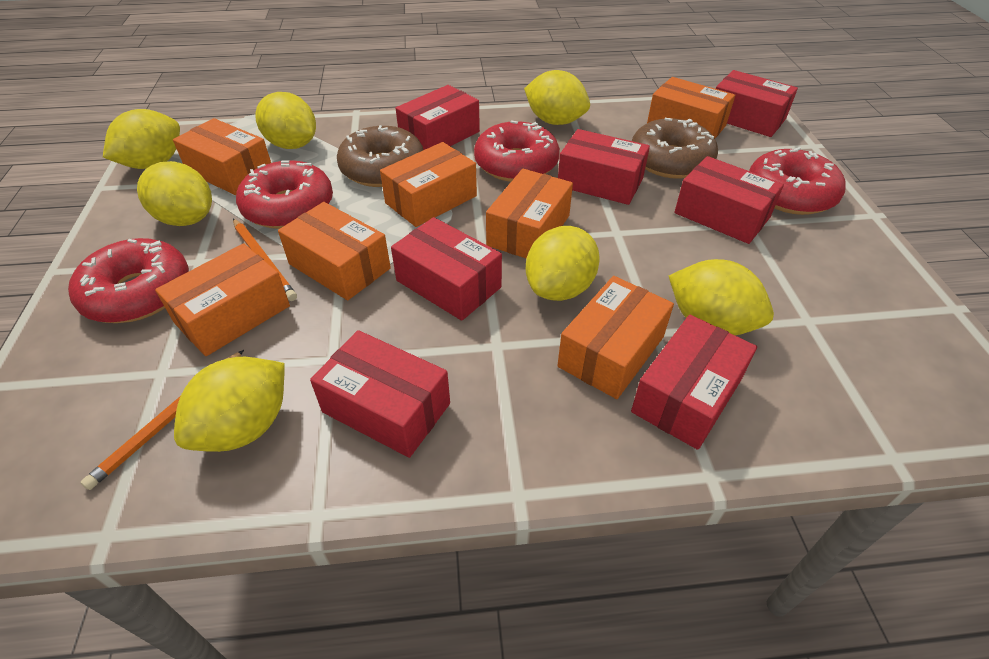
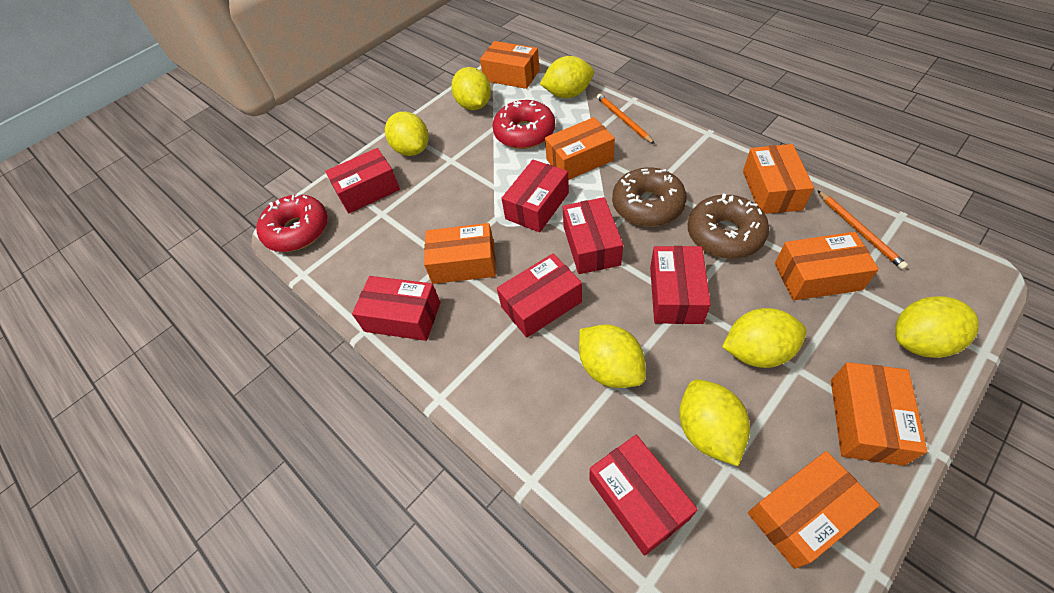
red donut: 4 -> 2

